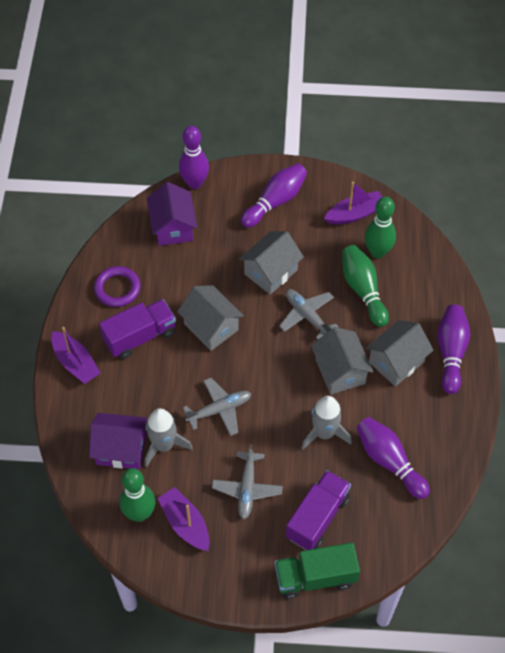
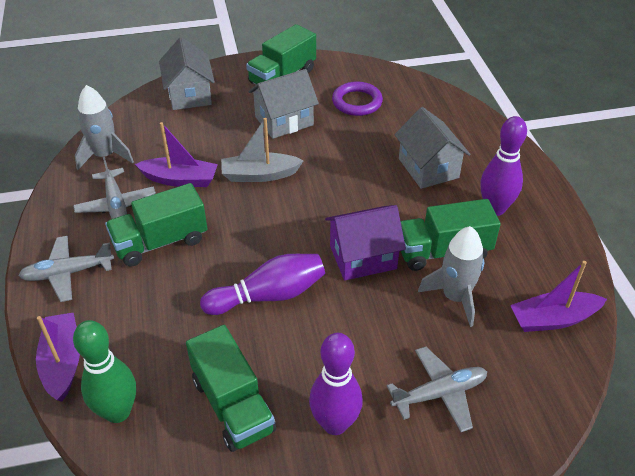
green bowling pin: 3 -> 1
green truck: 1 -> 4
grey boat: 0 -> 1
grey house: 4 -> 3
purple bowling pin: 4 -> 3
purple house: 2 -> 1
purple truck: 2 -> 0

